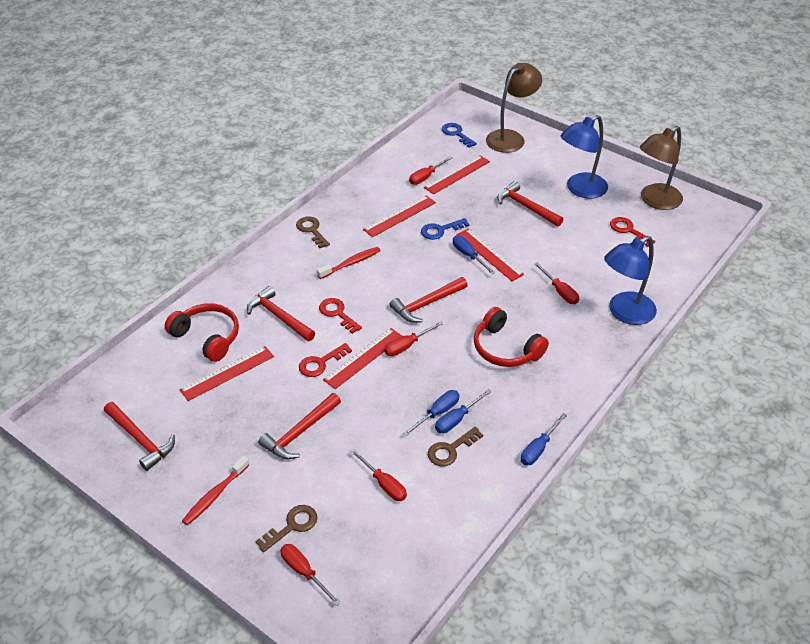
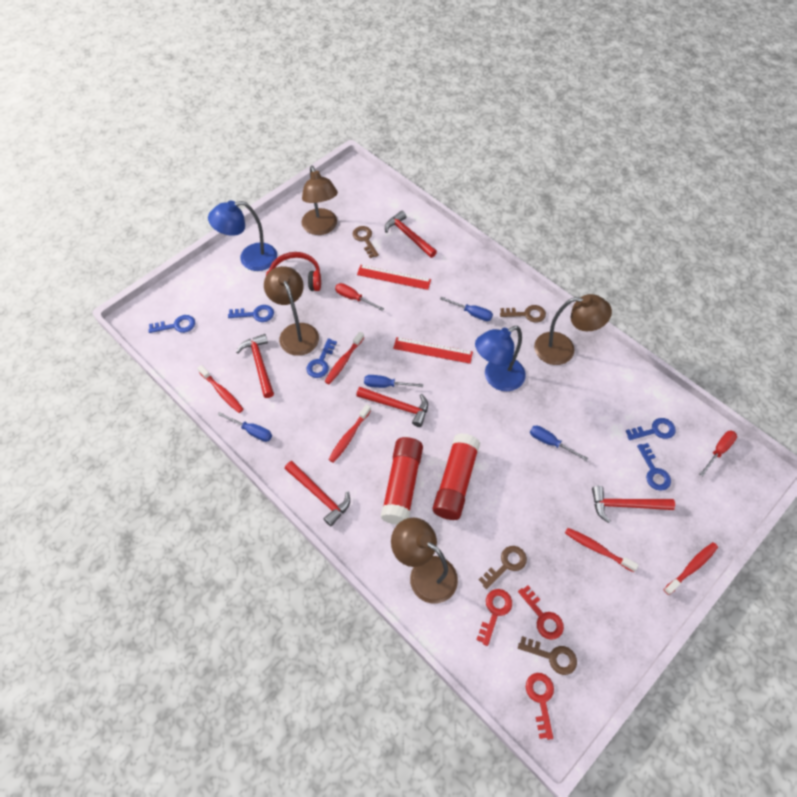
blue key: 2 -> 5
brown key: 3 -> 4
brown lamp: 2 -> 4
red glue stick: 0 -> 2
red headphones: 2 -> 1
red ruler: 5 -> 2
red screwdriver: 5 -> 2
red toothbrush: 2 -> 5

